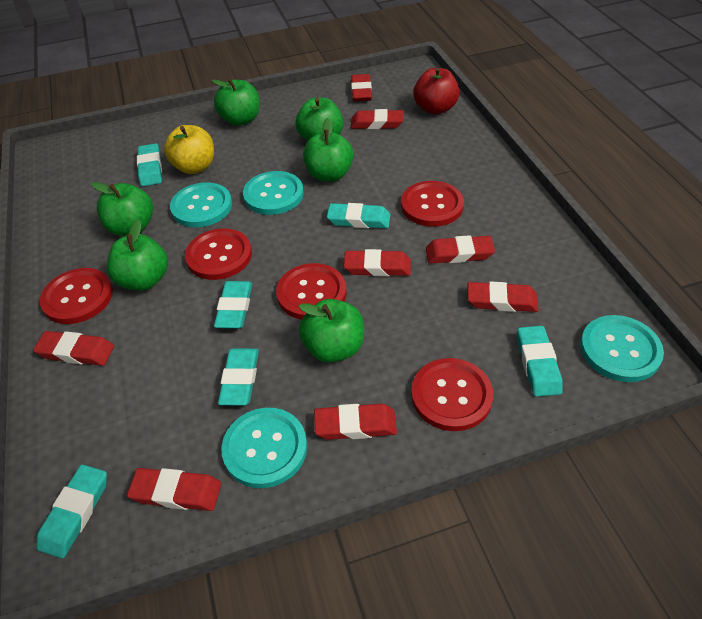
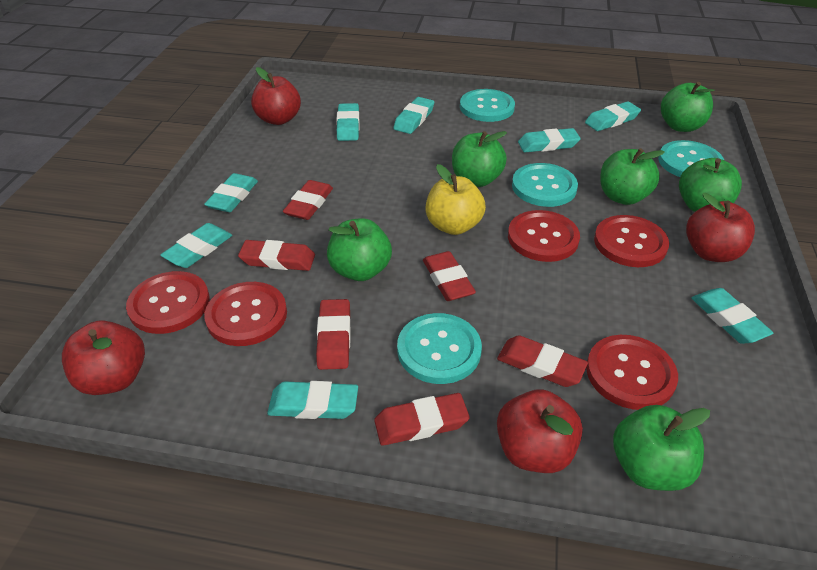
red apple: 1 -> 4
red eraser: 8 -> 6
turquoise eraser: 6 -> 8

